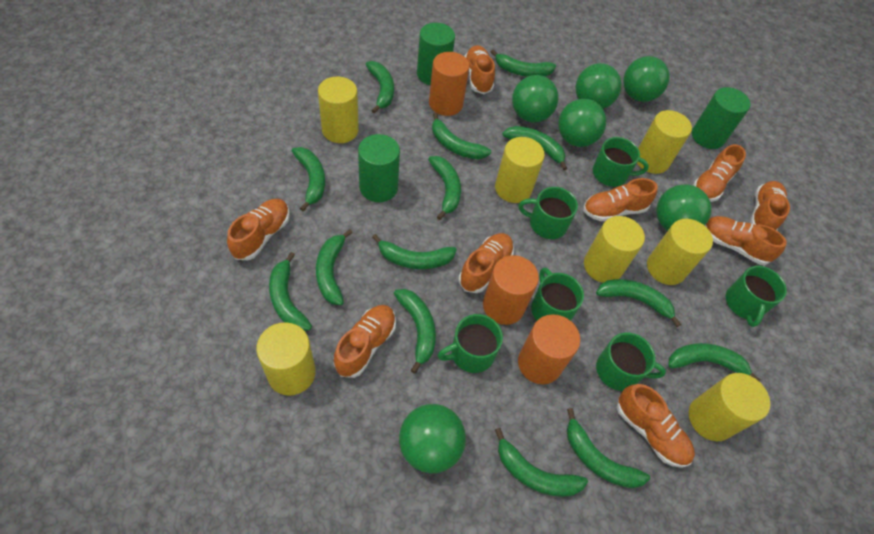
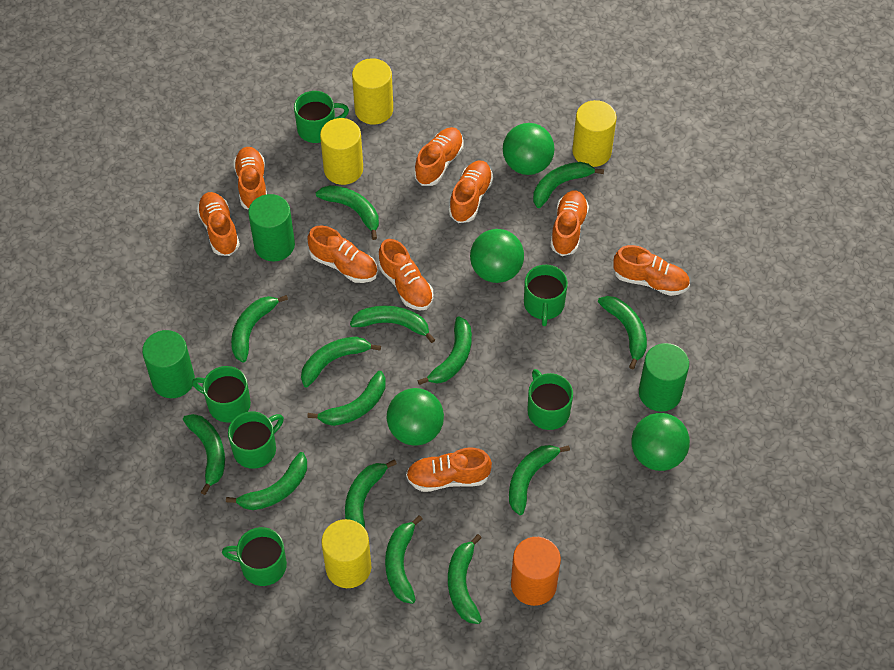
green ball: 6 -> 4
orange cylinder: 3 -> 1
yellow cylinder: 7 -> 4

